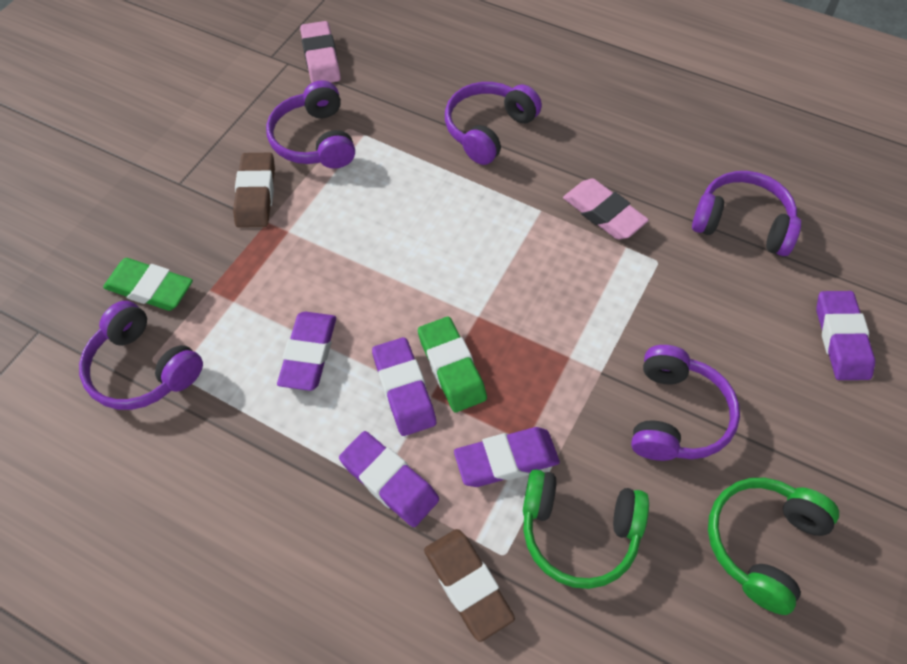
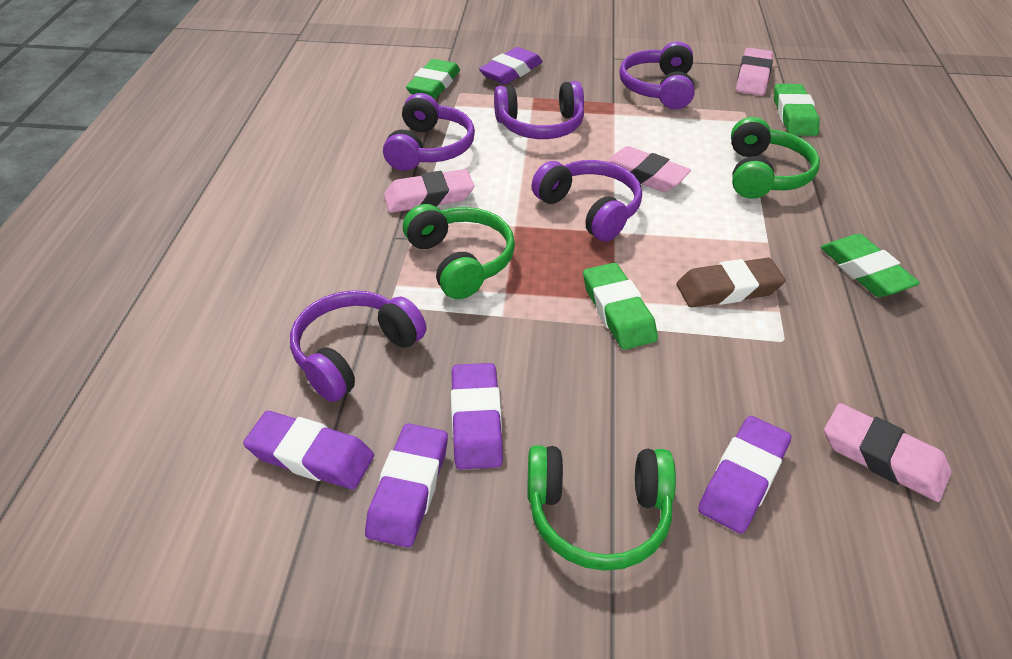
brown eraser: 2 -> 1
green eraser: 2 -> 4
green headphones: 2 -> 3
pink eraser: 2 -> 4

